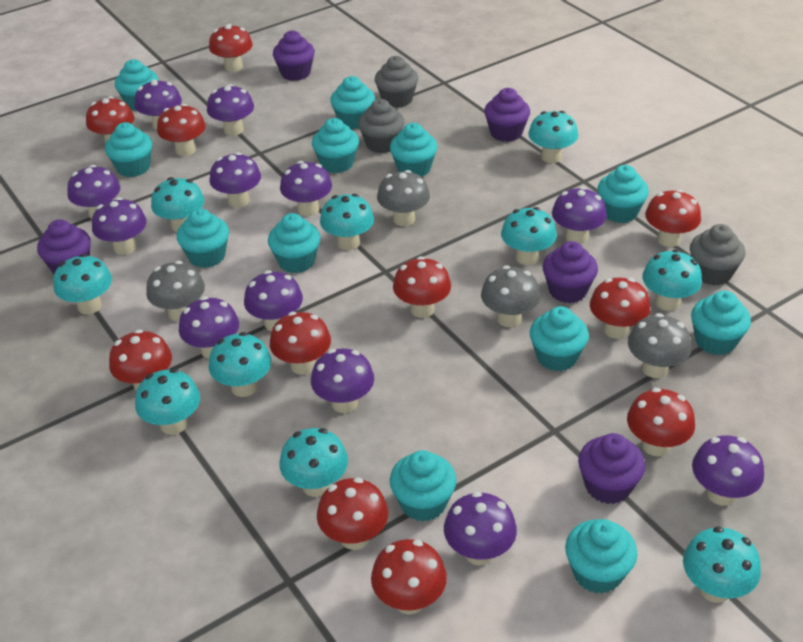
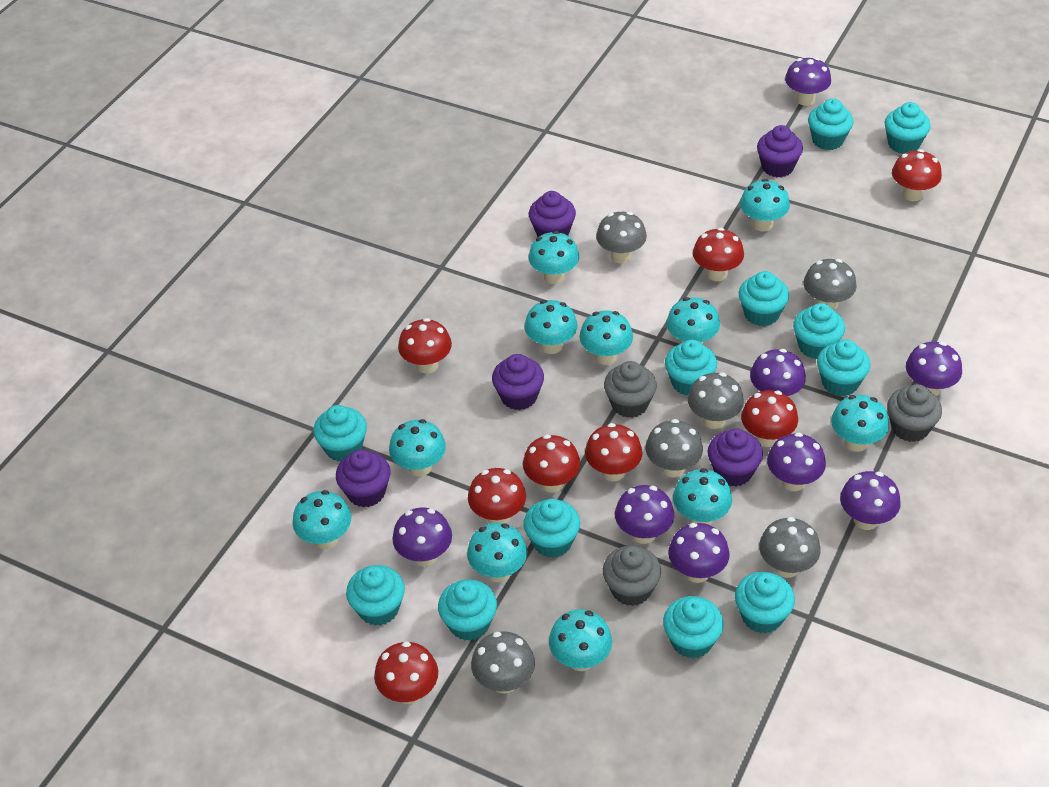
grey mushroom: 4 -> 6
purple mushroom: 12 -> 8
red mushroom: 11 -> 8
turquoise mushroom: 10 -> 11

